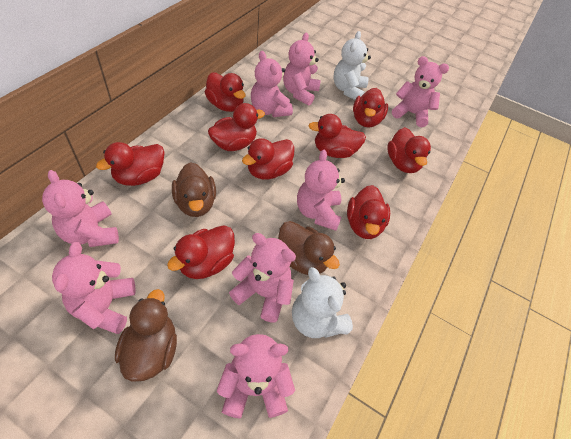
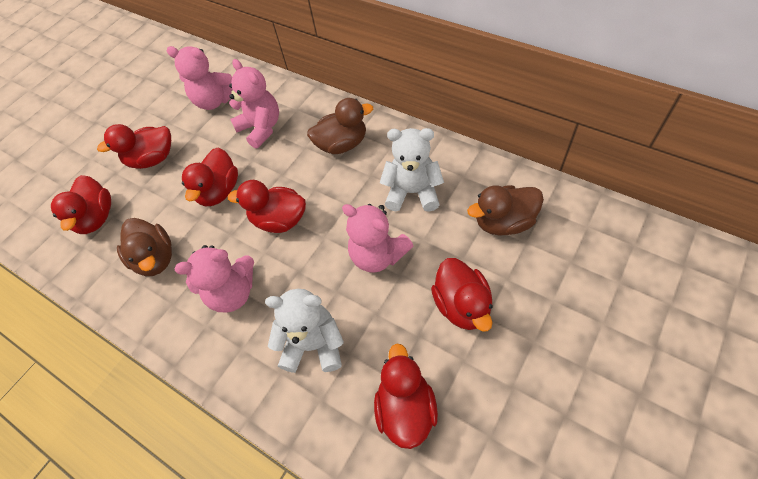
pink teddy bear: 8 -> 4
red duck: 9 -> 6

